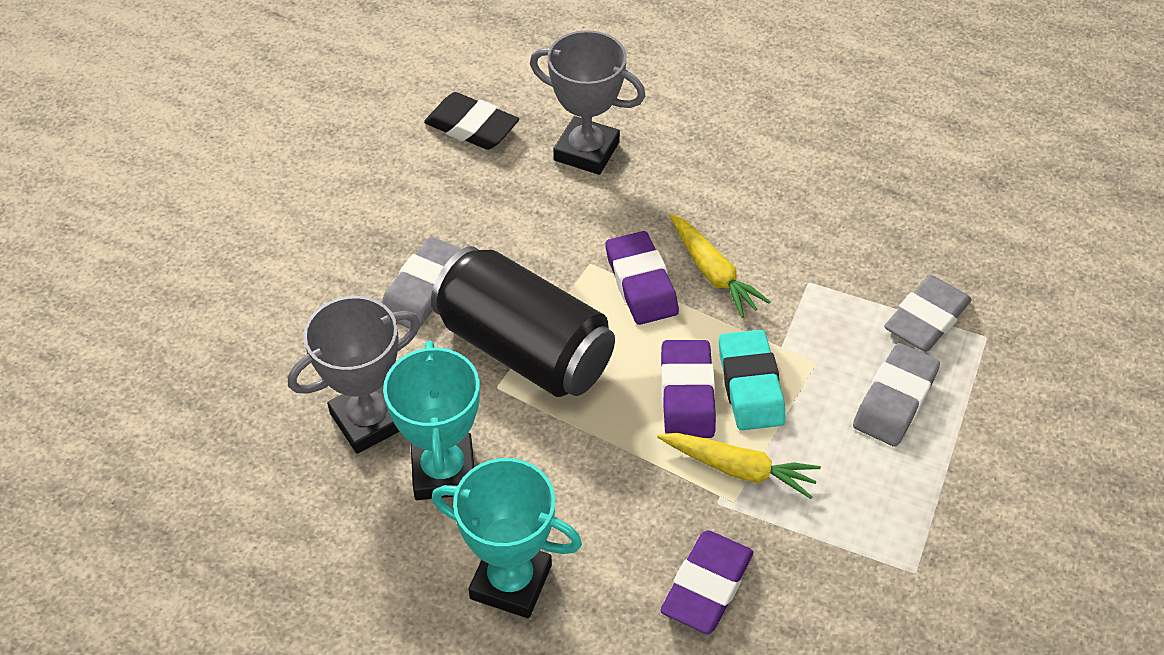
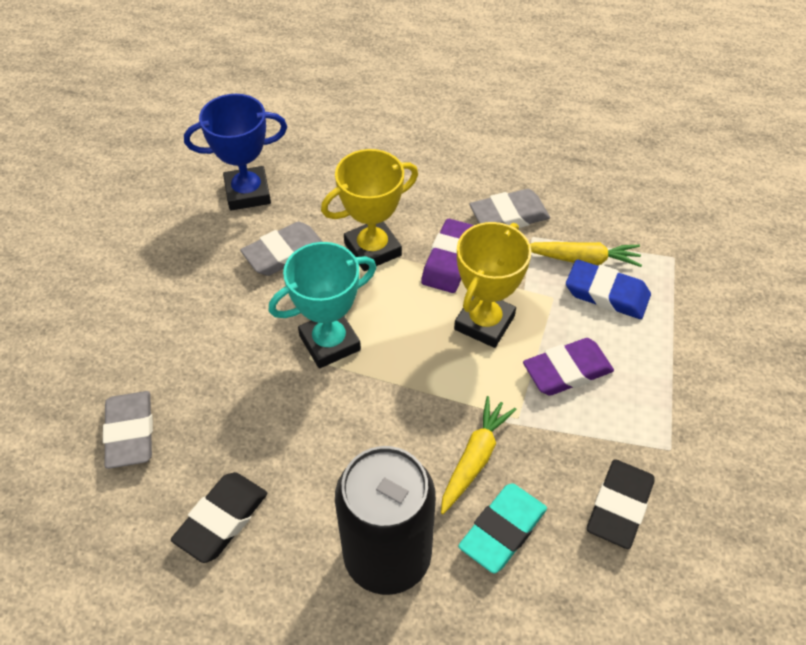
black eraser: 1 -> 2
blue eraser: 0 -> 1
blue trophy: 0 -> 1
grey trophy: 2 -> 0
purple eraser: 3 -> 2
turquoise trophy: 2 -> 1
yellow trophy: 0 -> 2

